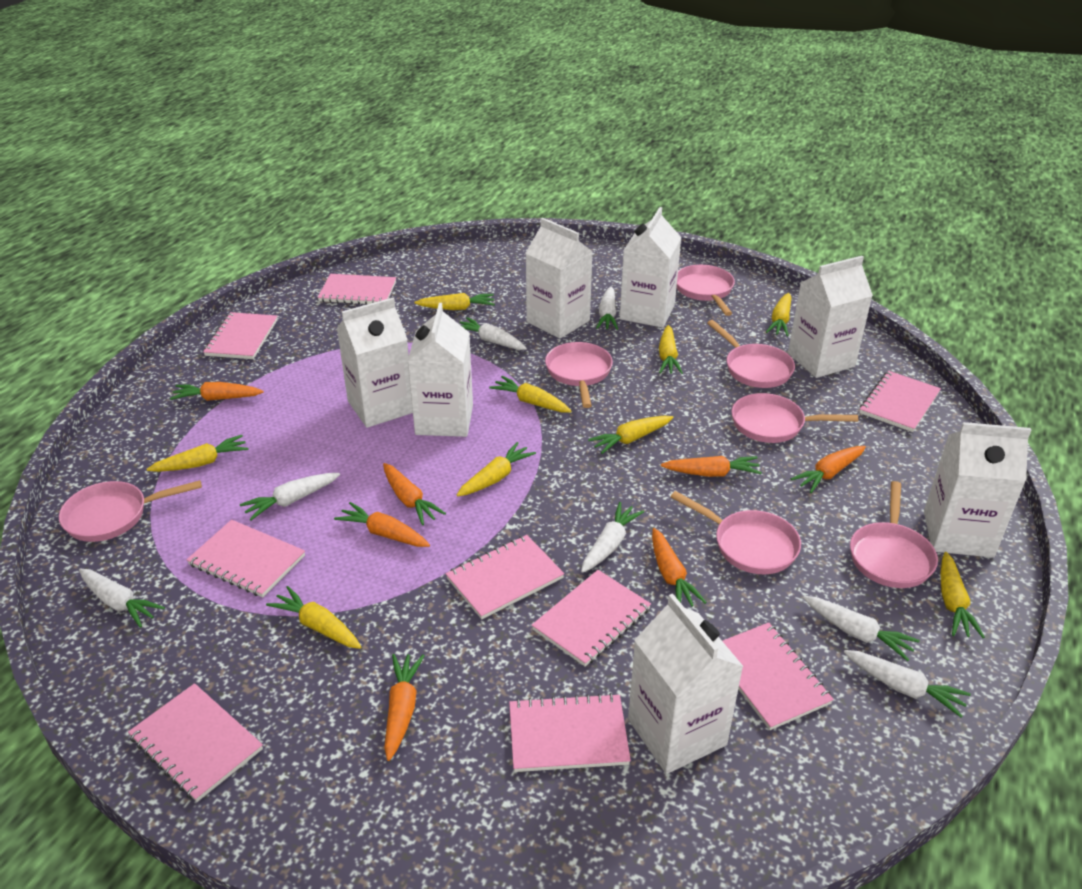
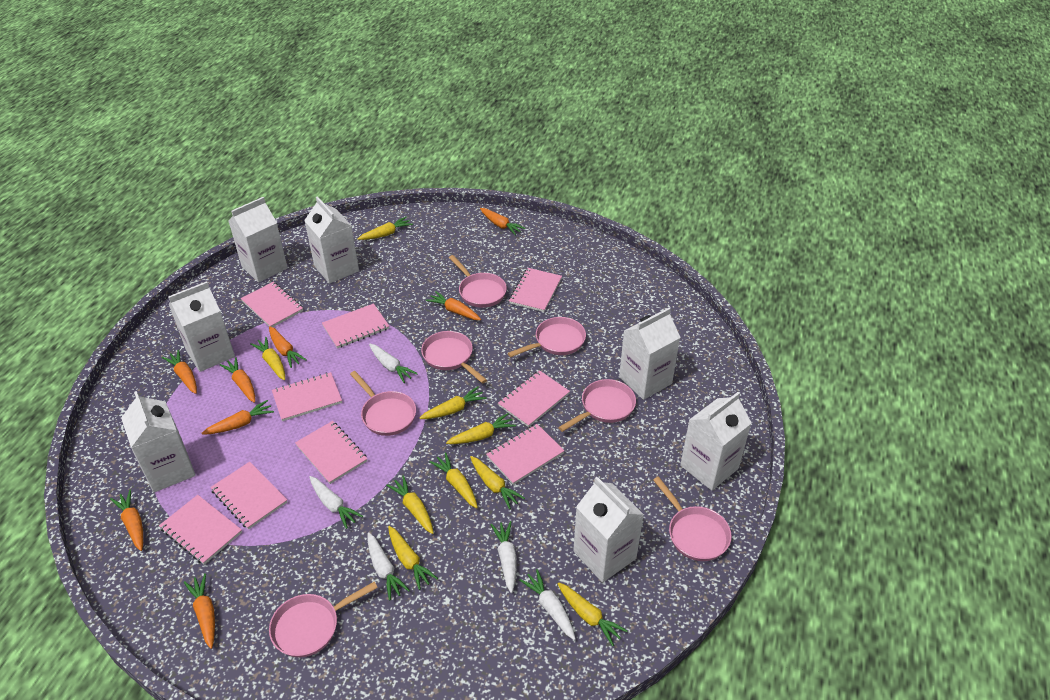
orange carrot: 7 -> 8
white carrot: 7 -> 5

